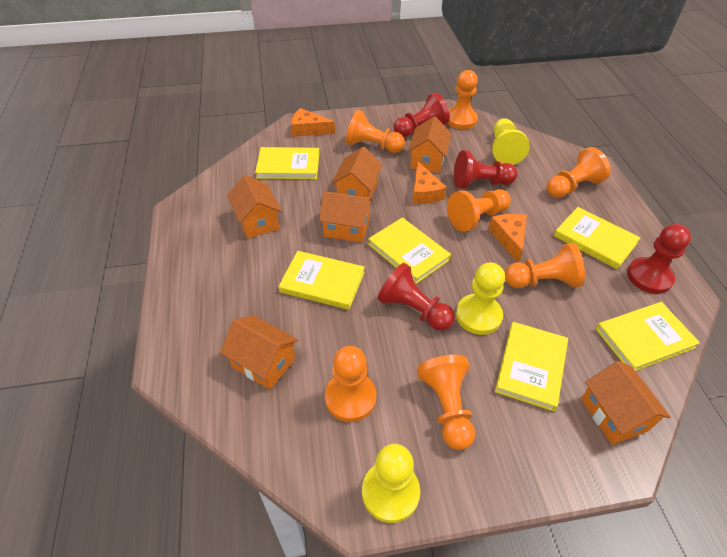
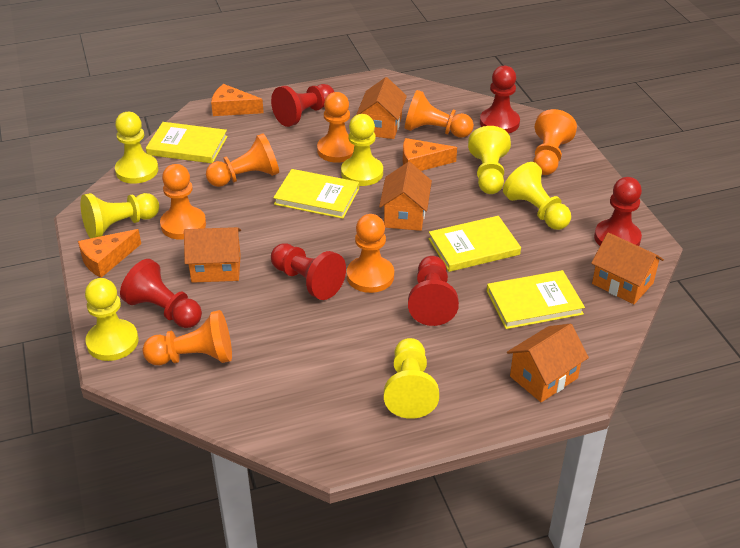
orange house: 6 -> 5
red pawn: 4 -> 6
yellow book: 6 -> 4
yellow pawn: 3 -> 7

